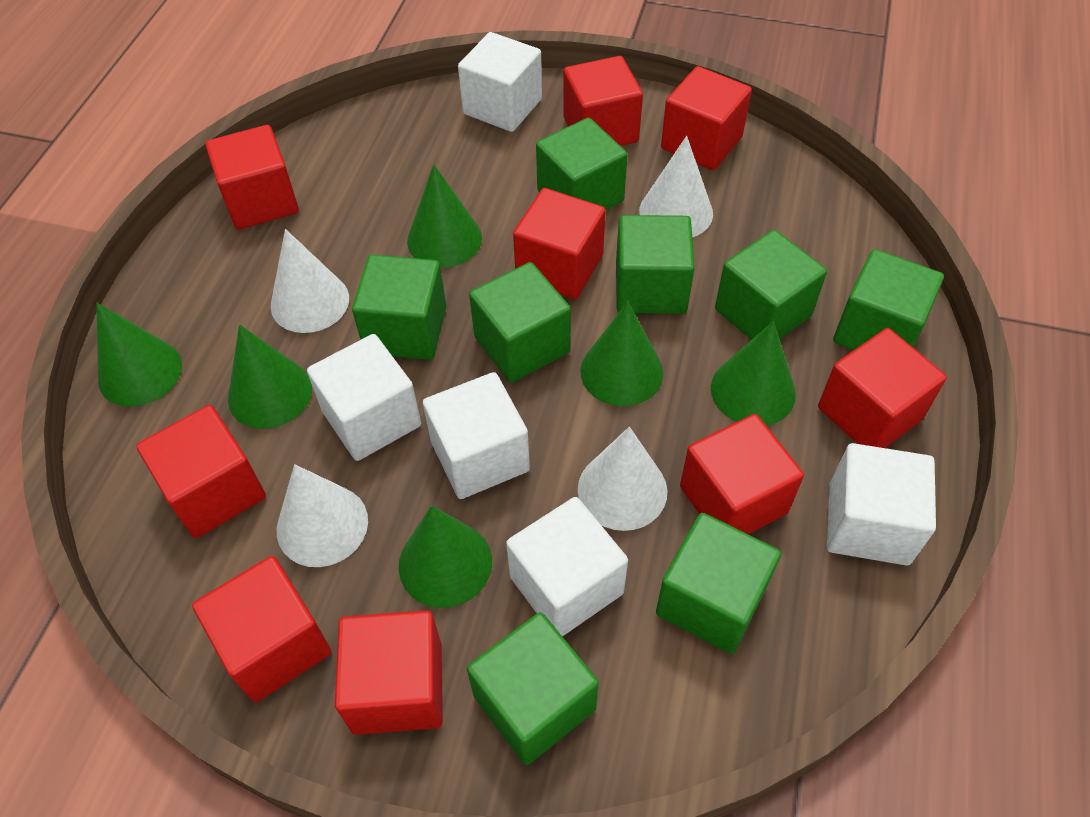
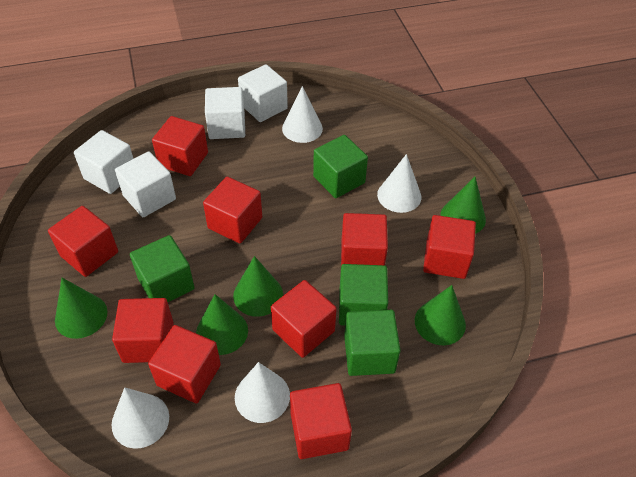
green cone: 6 -> 5
green cube: 8 -> 4
white cube: 5 -> 4

